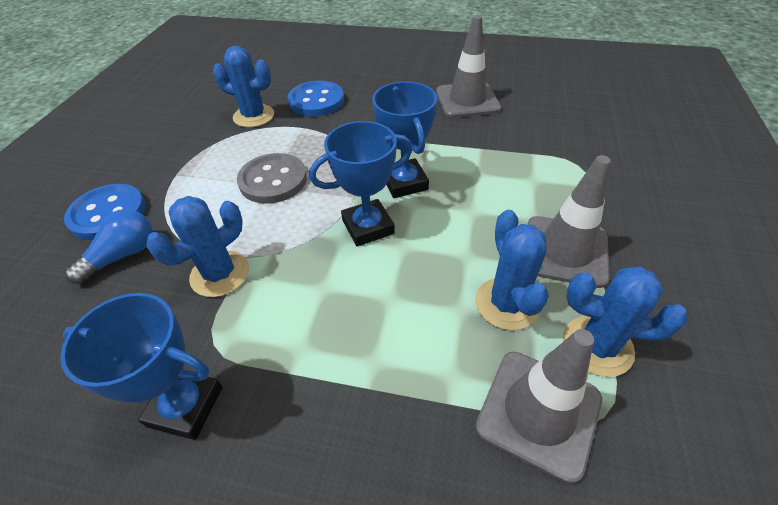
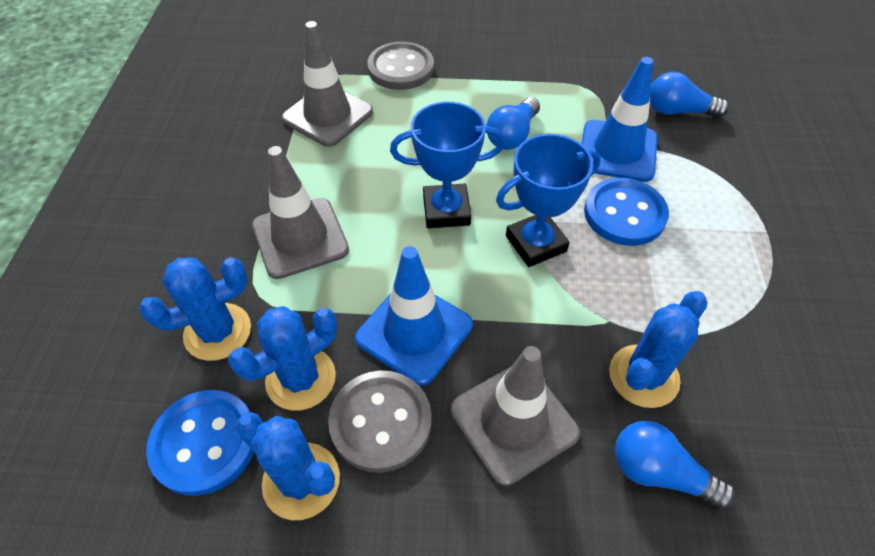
blue light bulb: 1 -> 3
blue traffic cone: 0 -> 2
blue trophy: 3 -> 2
grey button: 1 -> 2

